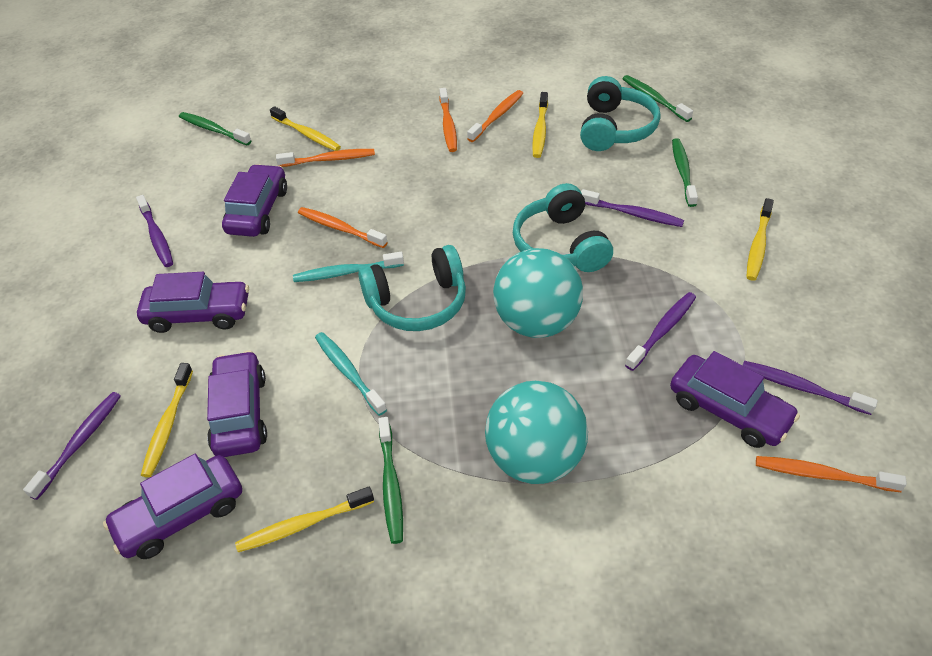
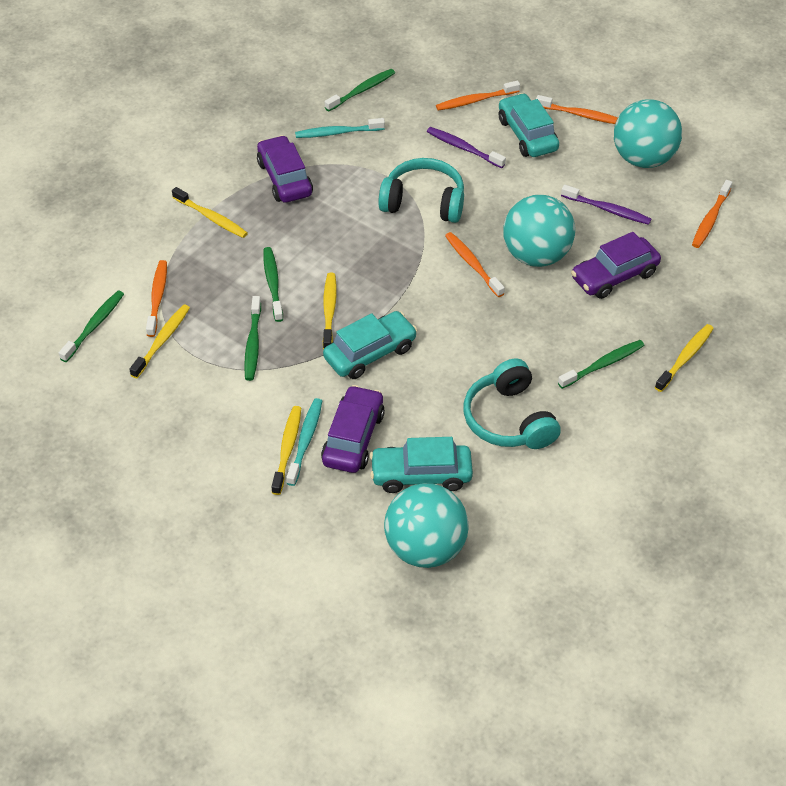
green toothbrush: 4 -> 5
purple car: 5 -> 3
purple toothbrush: 5 -> 2
turquoise ball: 2 -> 3
turquoise car: 0 -> 3
turquoise headphones: 3 -> 2

